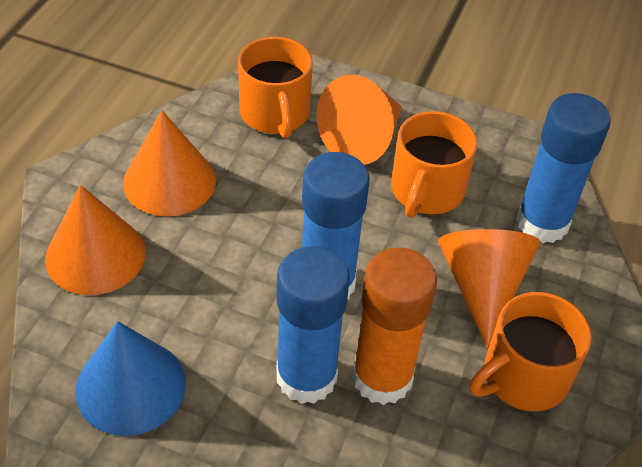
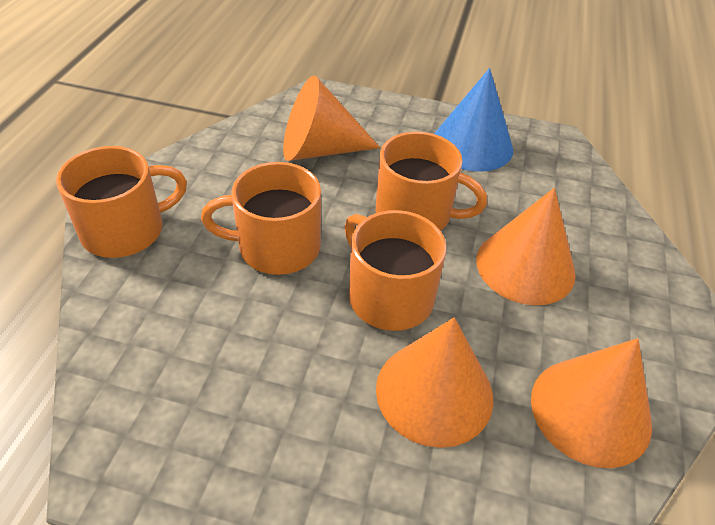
blue glue stick: 3 -> 0
orange glue stick: 1 -> 0
orange mug: 3 -> 4

